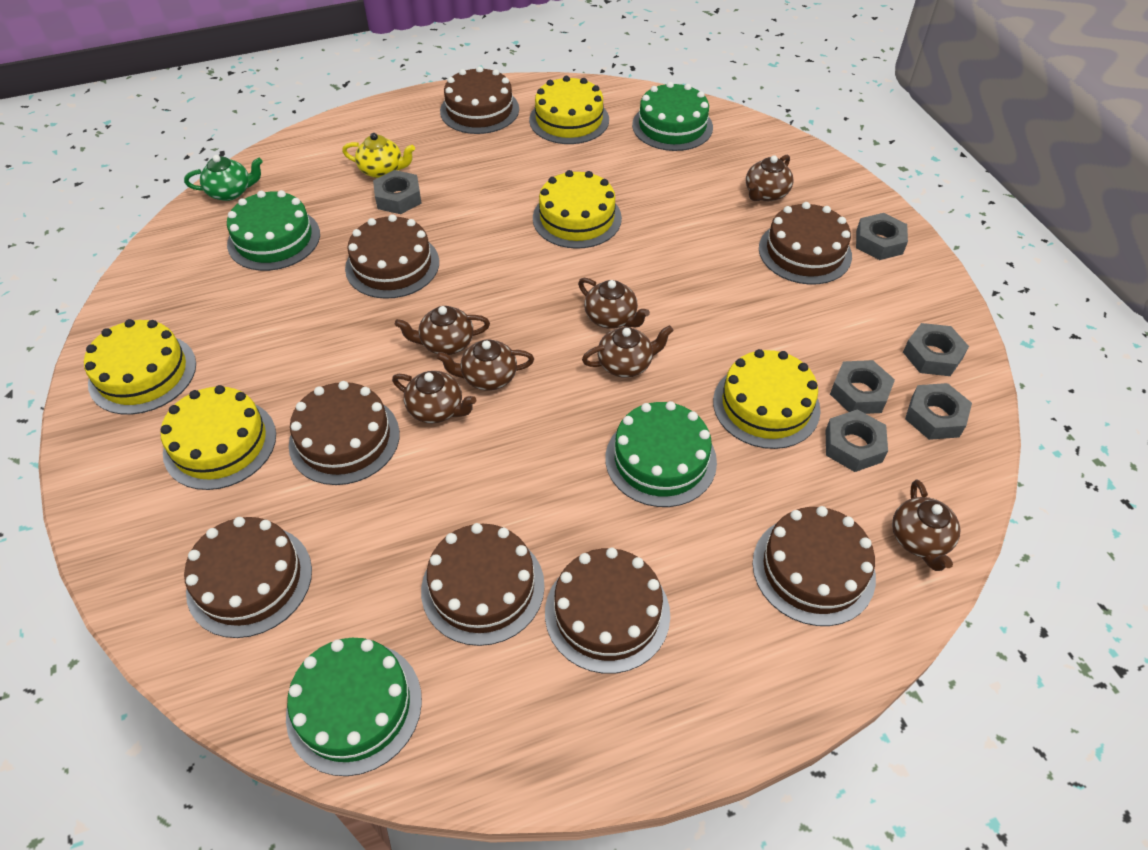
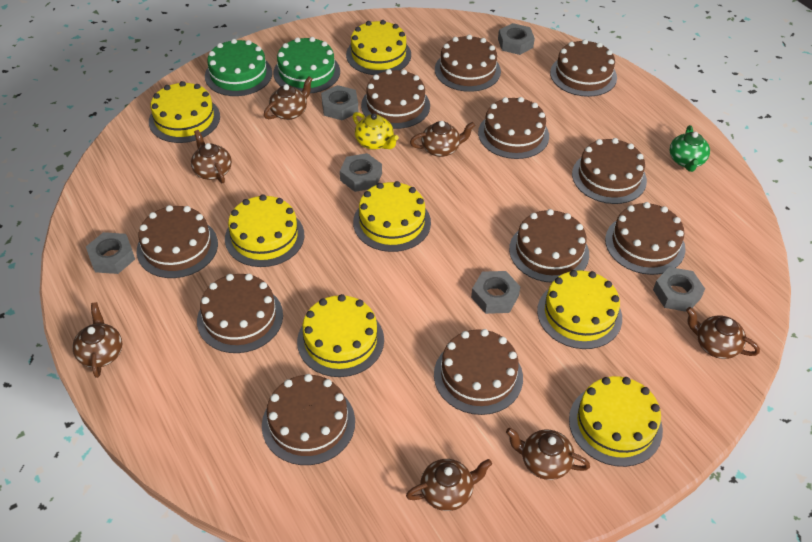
brown cake: 8 -> 11
green cake: 4 -> 2
yellow cake: 5 -> 7

